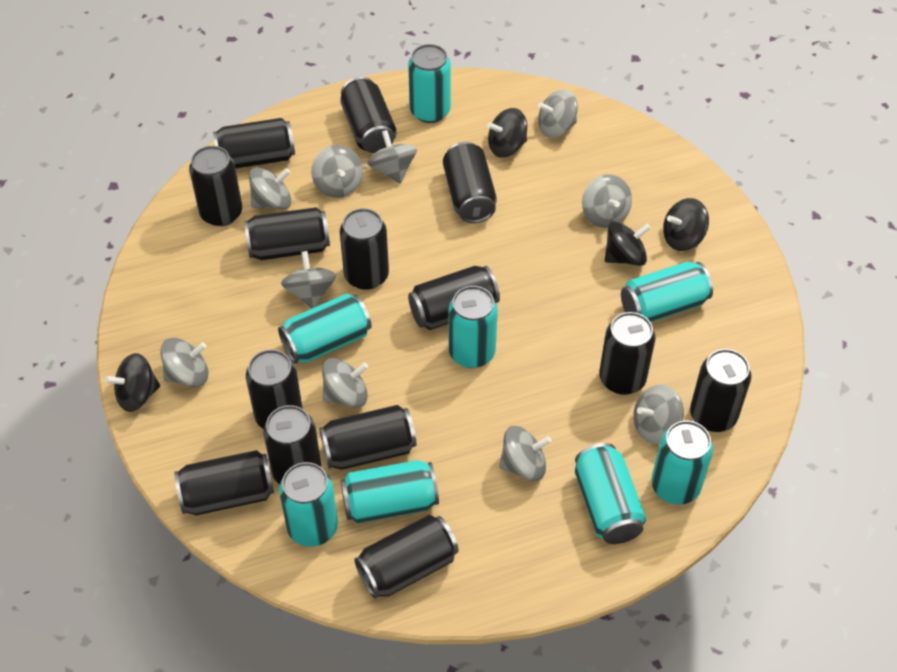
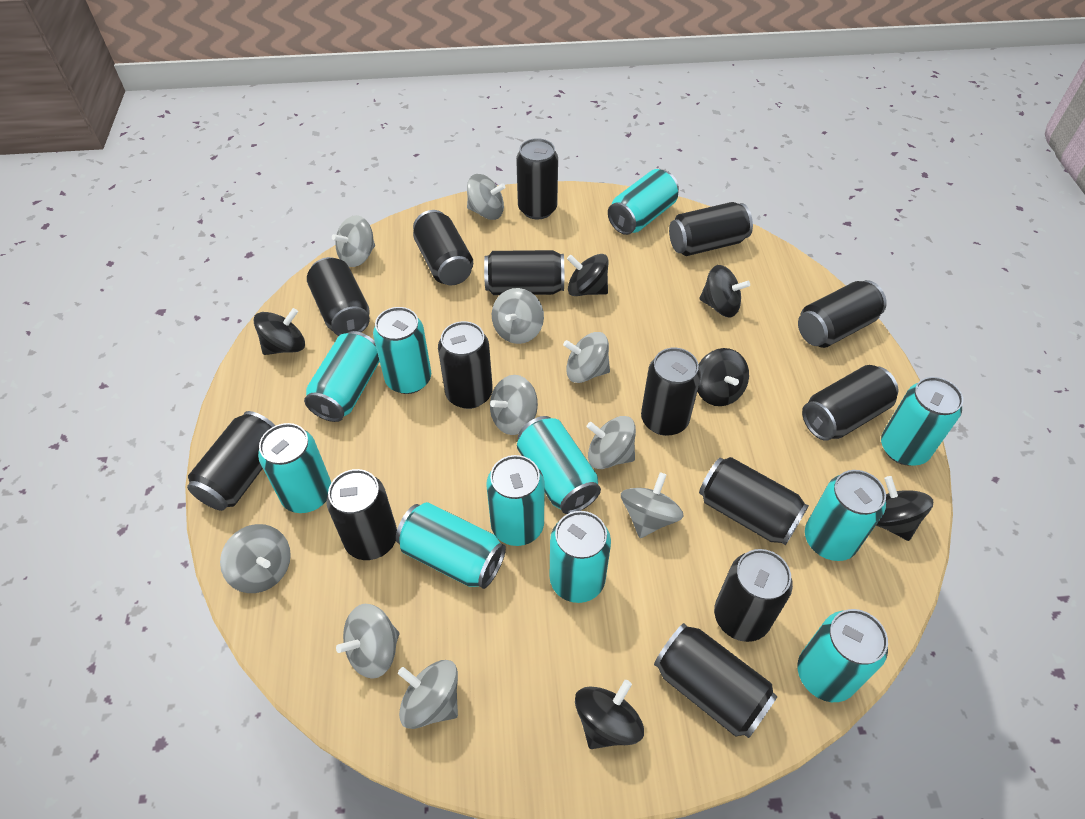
black spinning top: 4 -> 6
turquoise can: 8 -> 11

